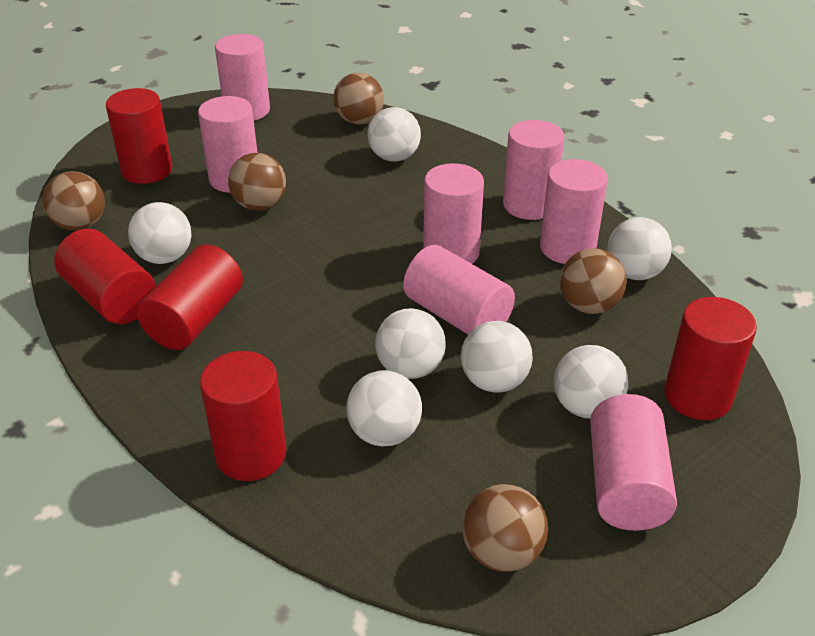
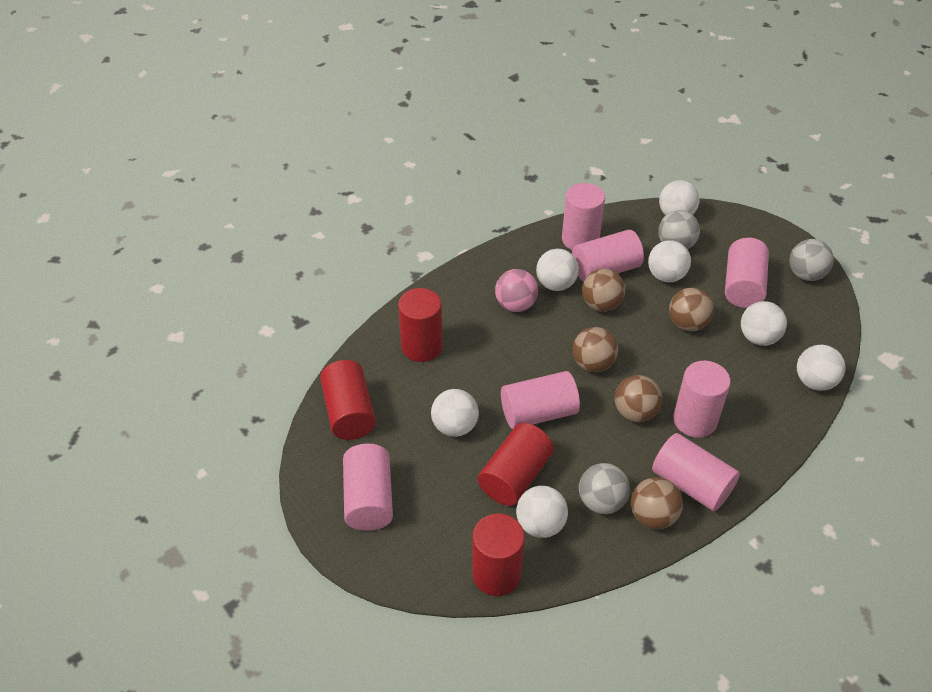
grey ball: 0 -> 3
pink ball: 0 -> 1
red cylinder: 5 -> 4

